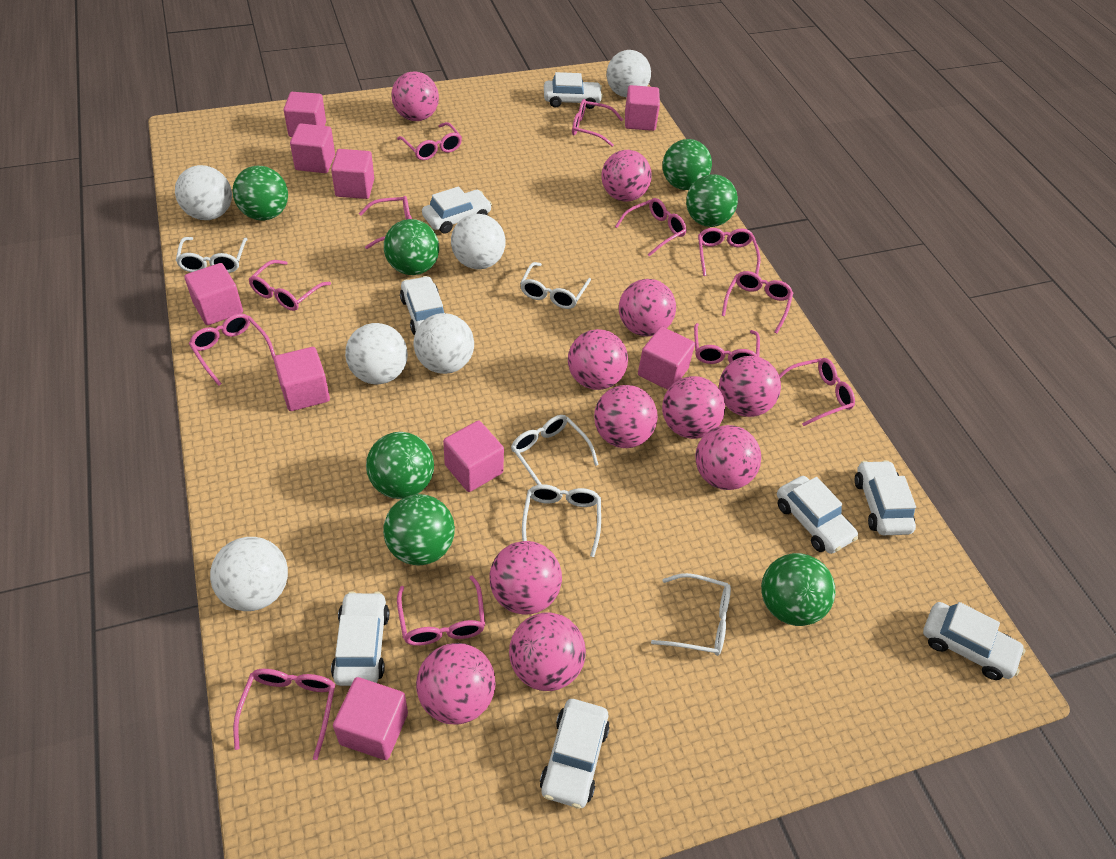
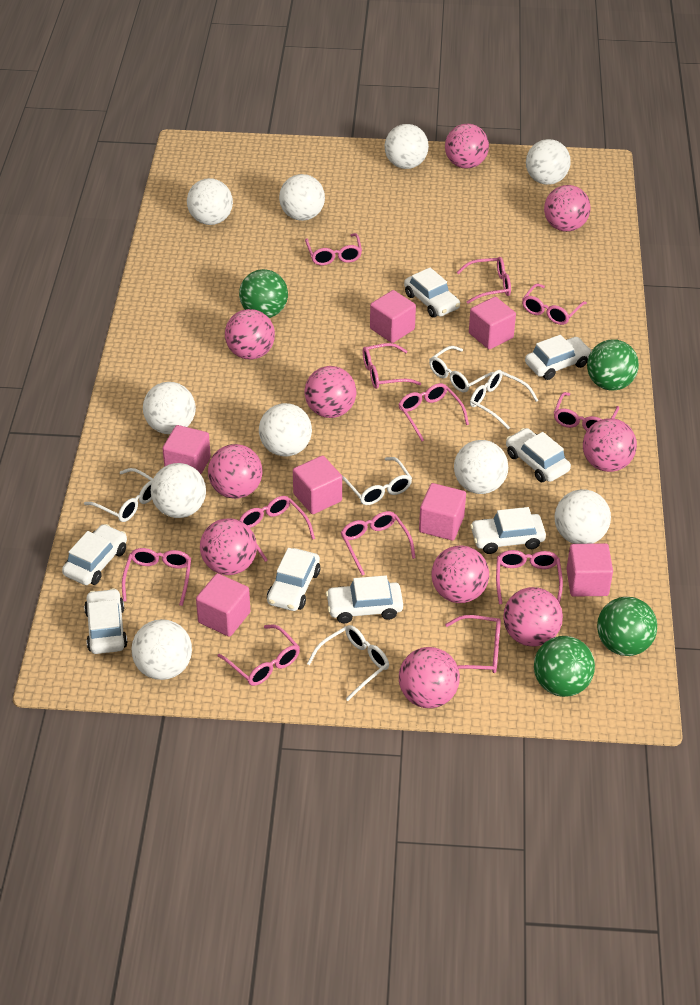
green ball: 7 -> 4
pink ball: 11 -> 10
pink cube: 9 -> 7
white ball: 6 -> 10

